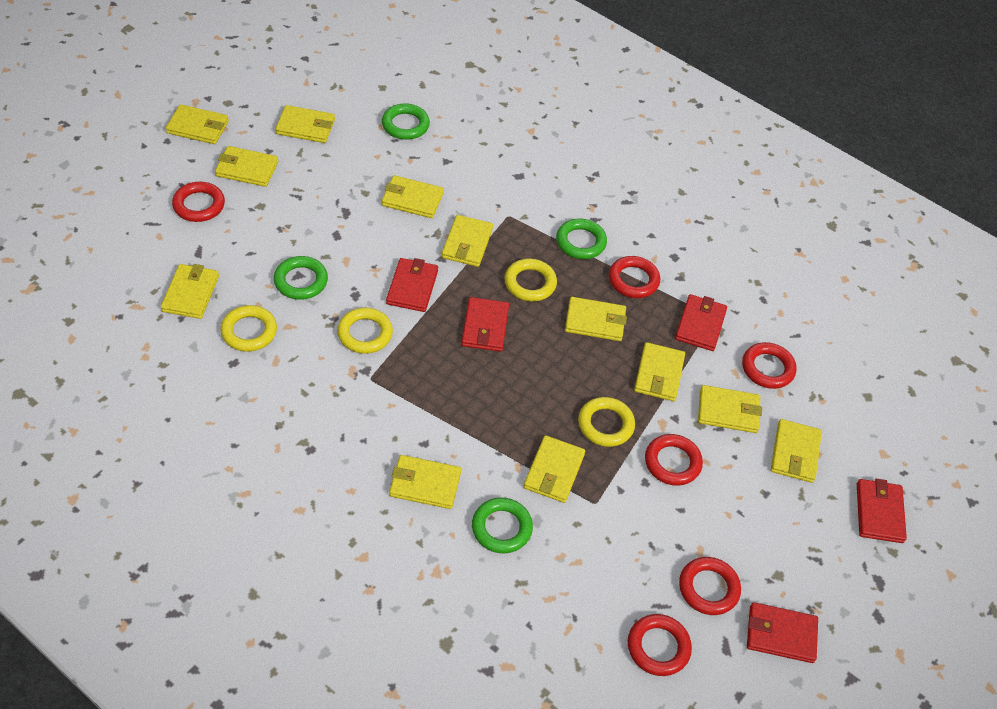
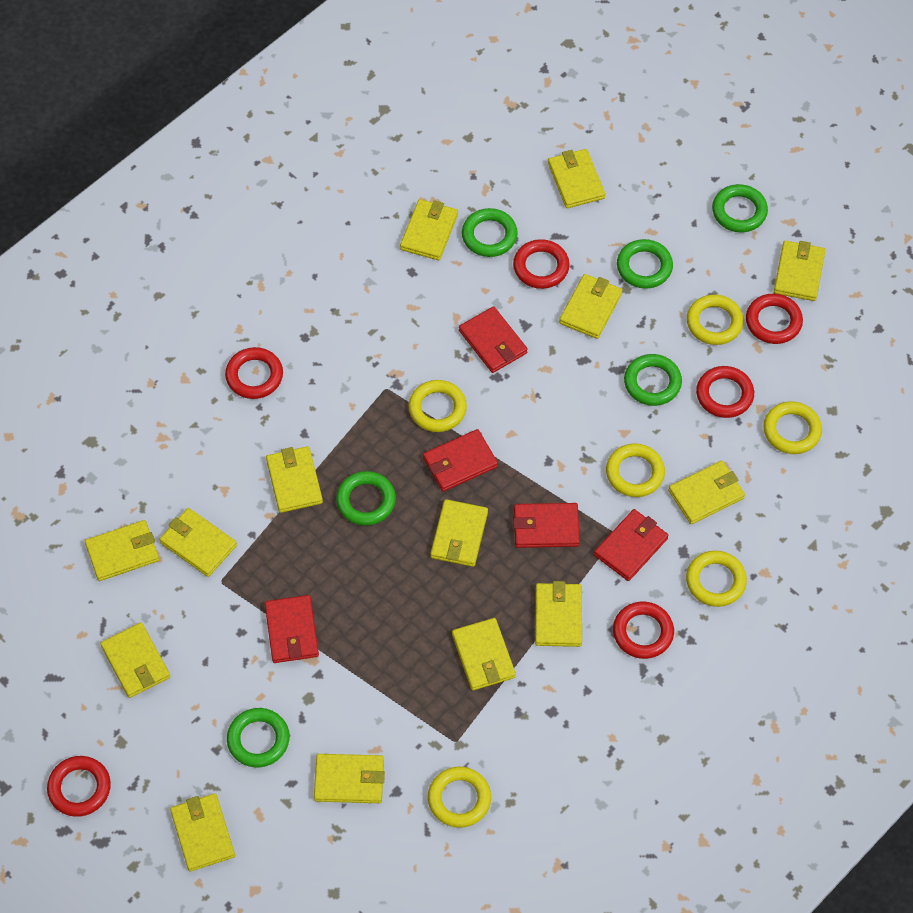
green ring: 4 -> 6
yellow ring: 4 -> 6
yellow wallet: 12 -> 14

